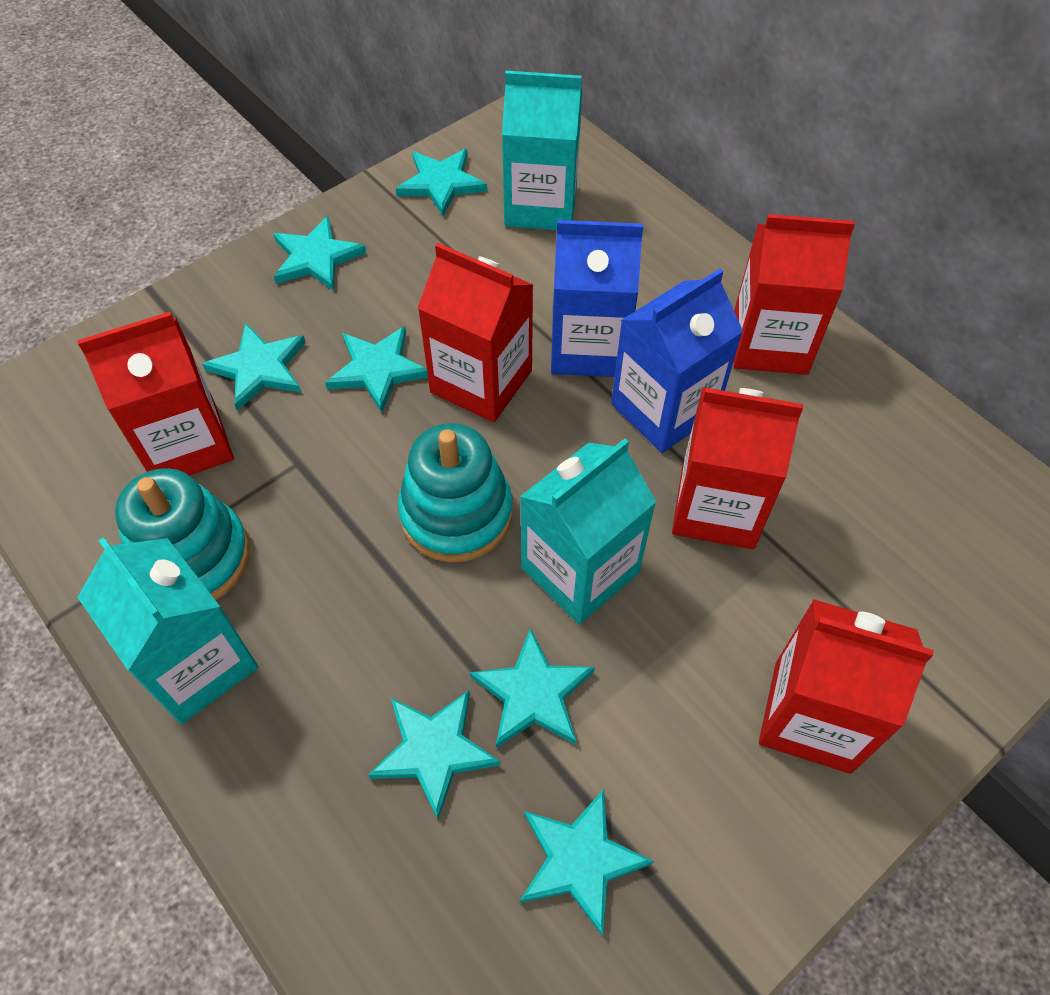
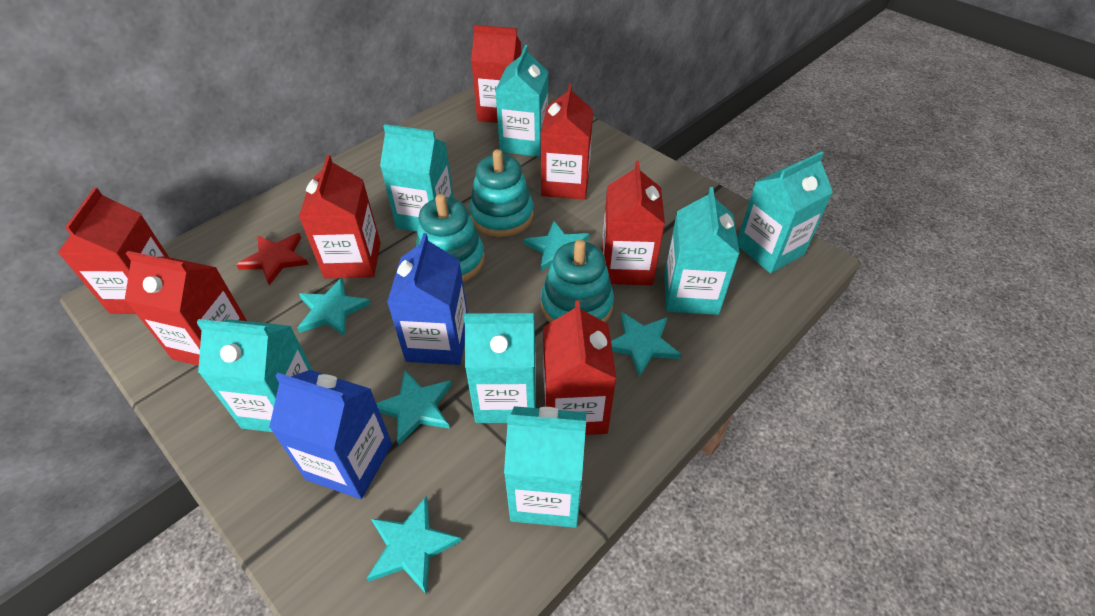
red carton: 5 -> 7
red star: 0 -> 1
turquoise carton: 3 -> 7
turquoise stacking toy: 2 -> 3
turquoise star: 7 -> 5

